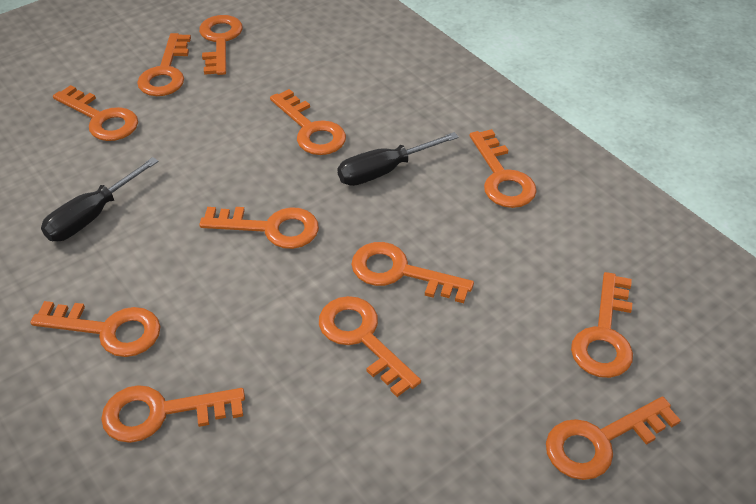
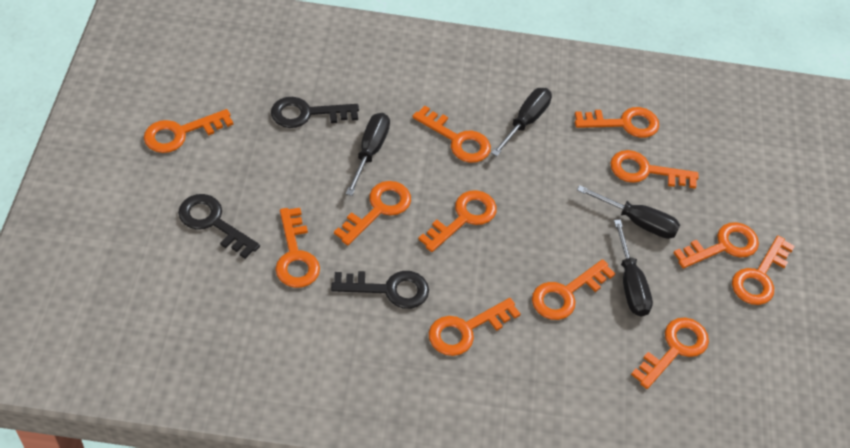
black key: 0 -> 3
black screwdriver: 2 -> 4

